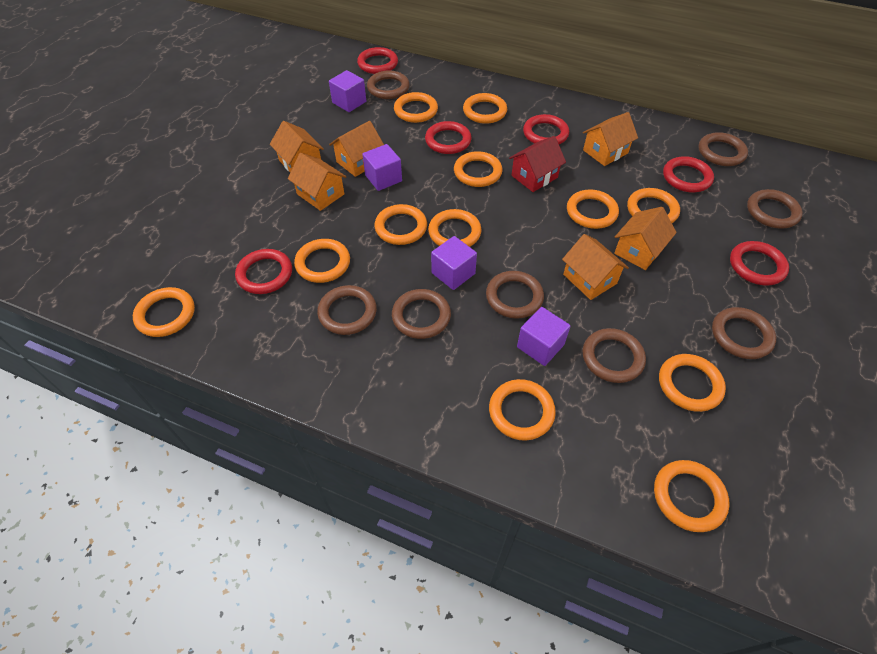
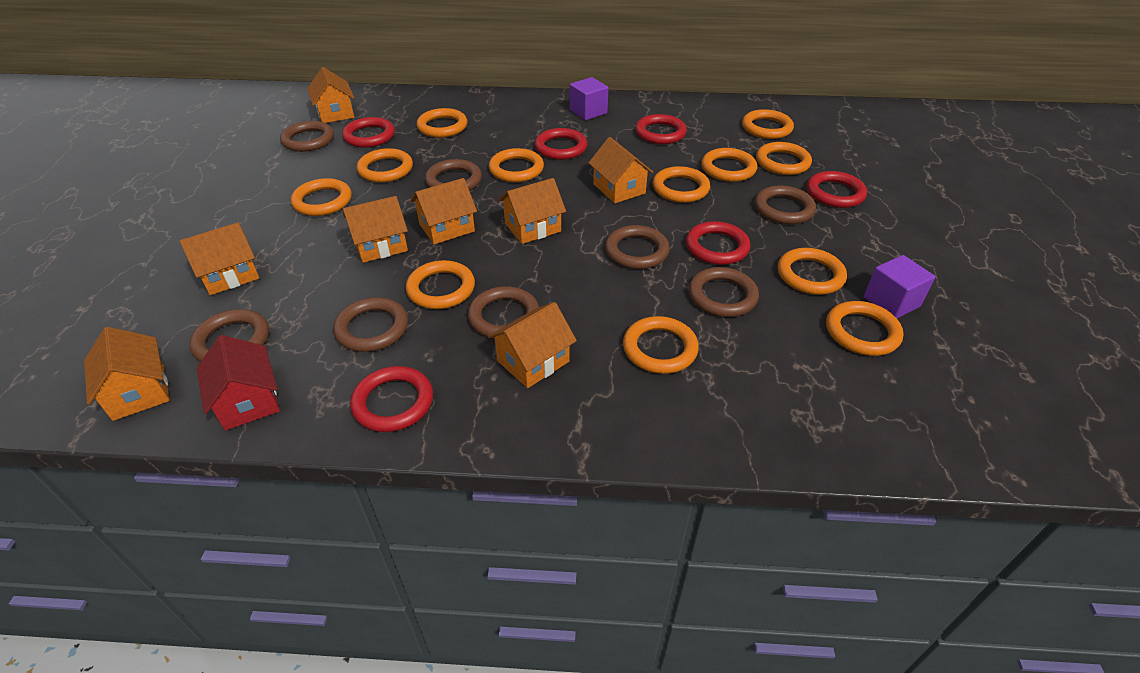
orange house: 6 -> 8
purple cube: 4 -> 2

